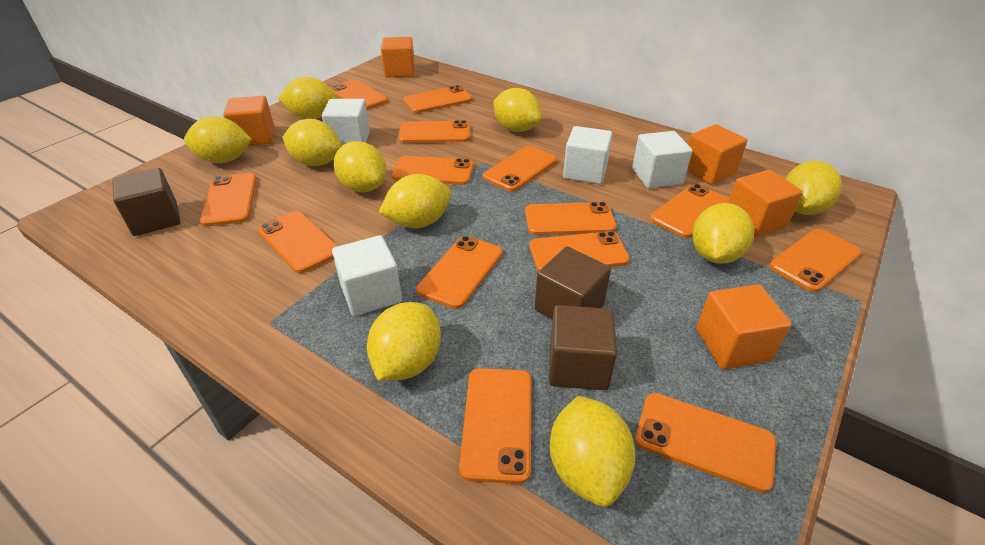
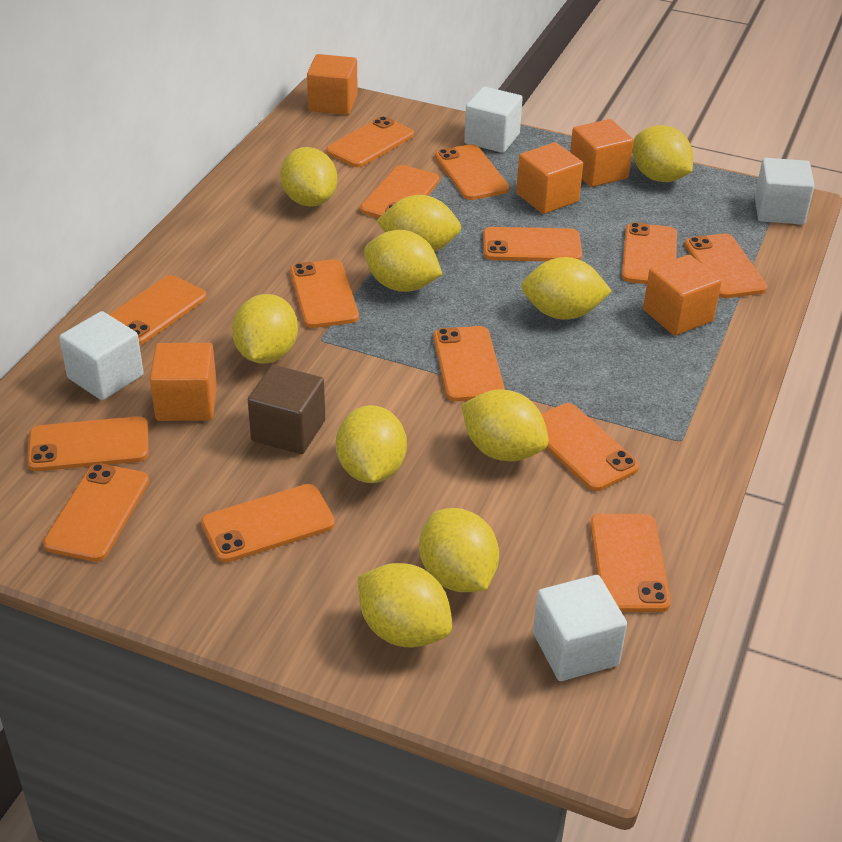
brown cube: 3 -> 1

